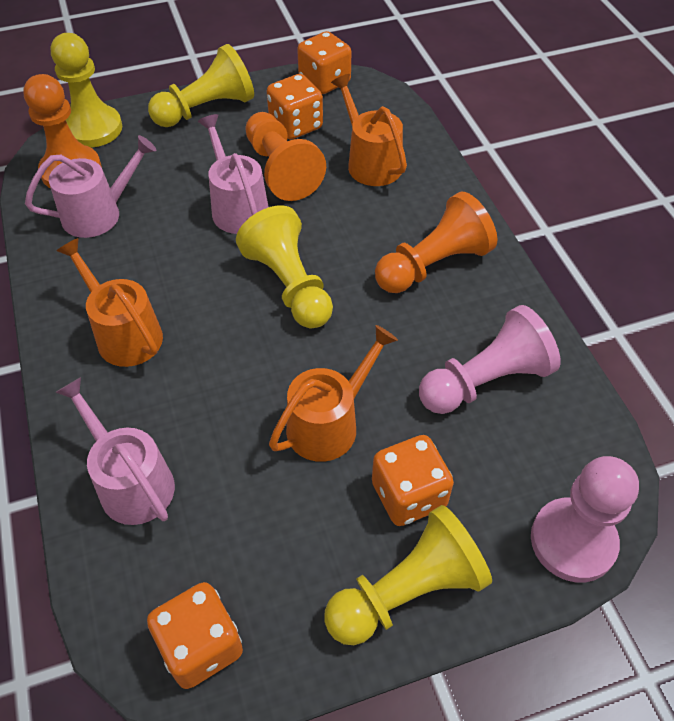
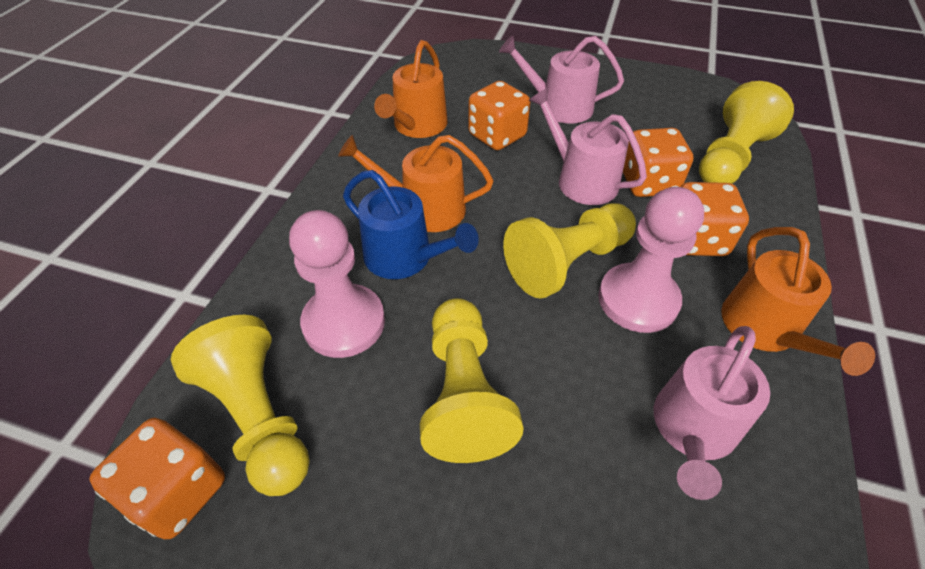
blue watering can: 0 -> 1
orange pawn: 3 -> 0

